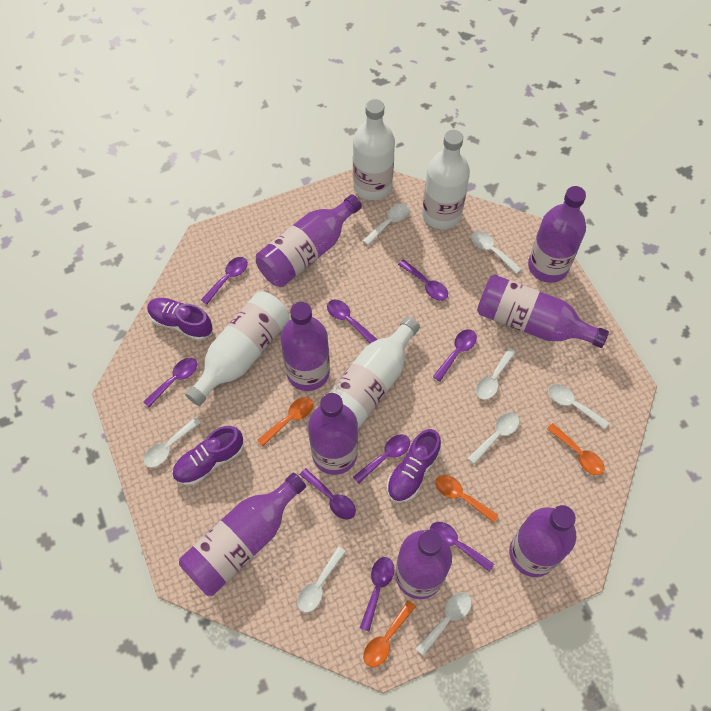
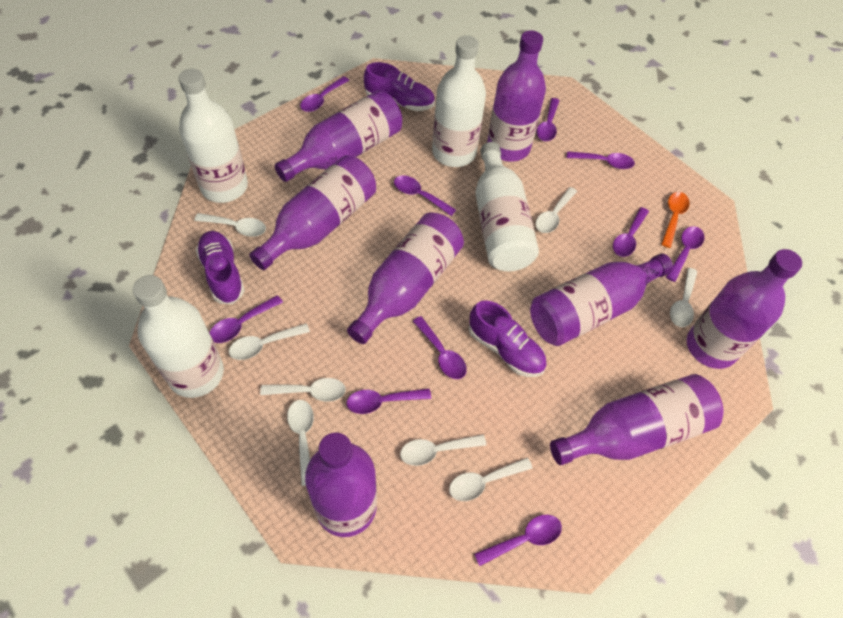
orange spoon: 4 -> 1
purple spoon: 9 -> 10

